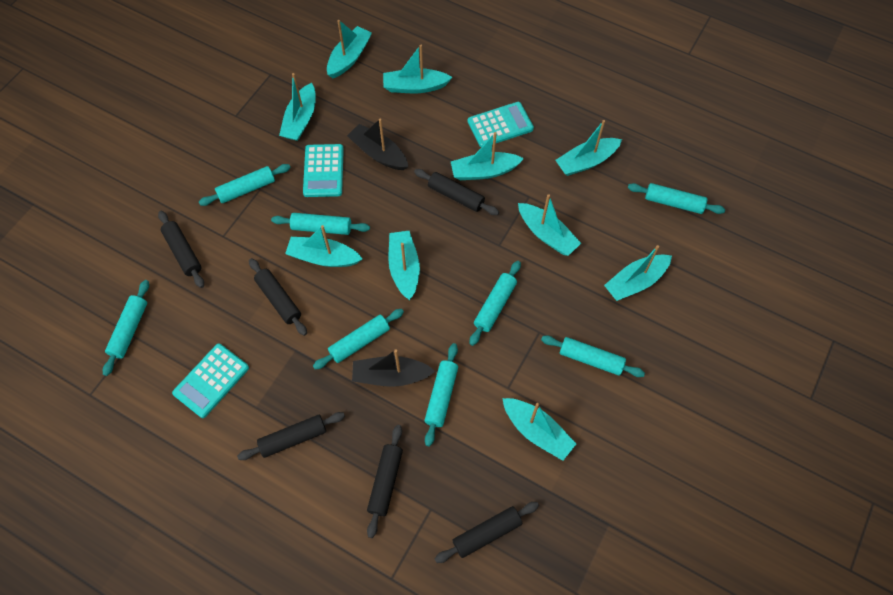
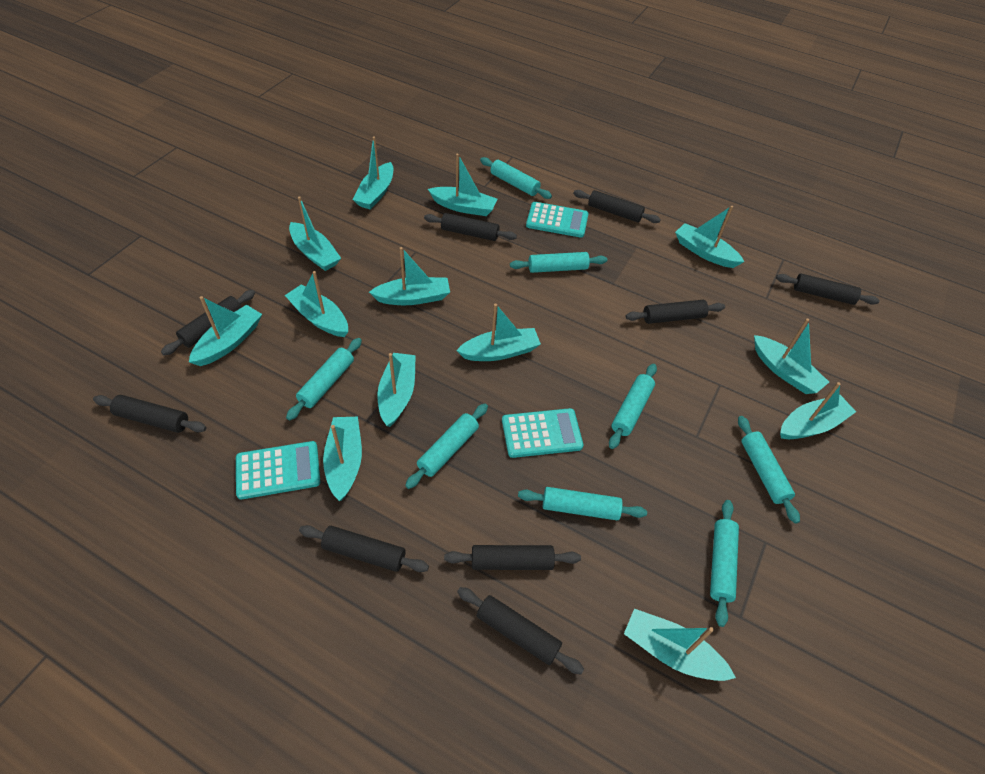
black boat: 2 -> 0
black rolling pin: 6 -> 9
turquoise boat: 10 -> 13

